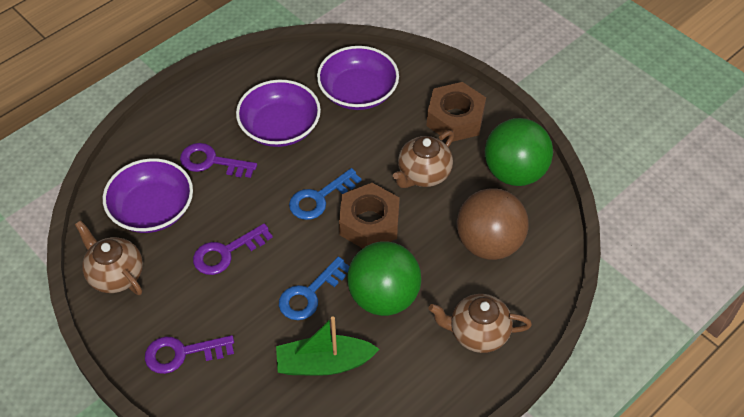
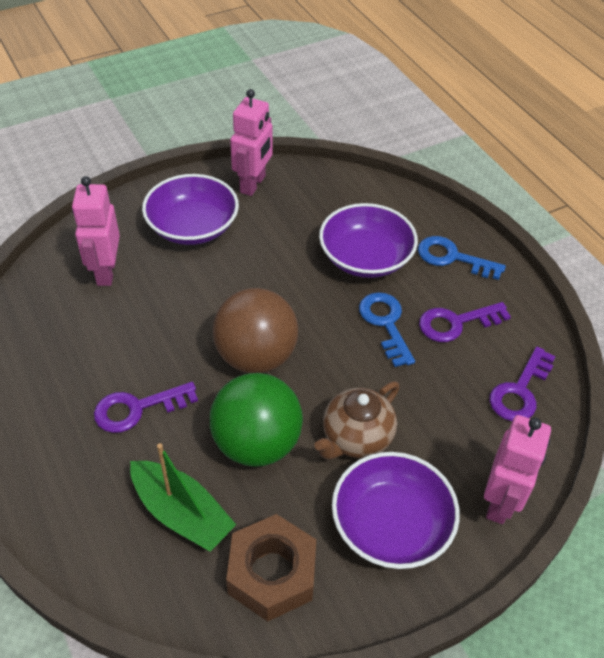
brown nut: 2 -> 1
brown teapot: 3 -> 1
green ball: 2 -> 1
pink robot: 0 -> 3

